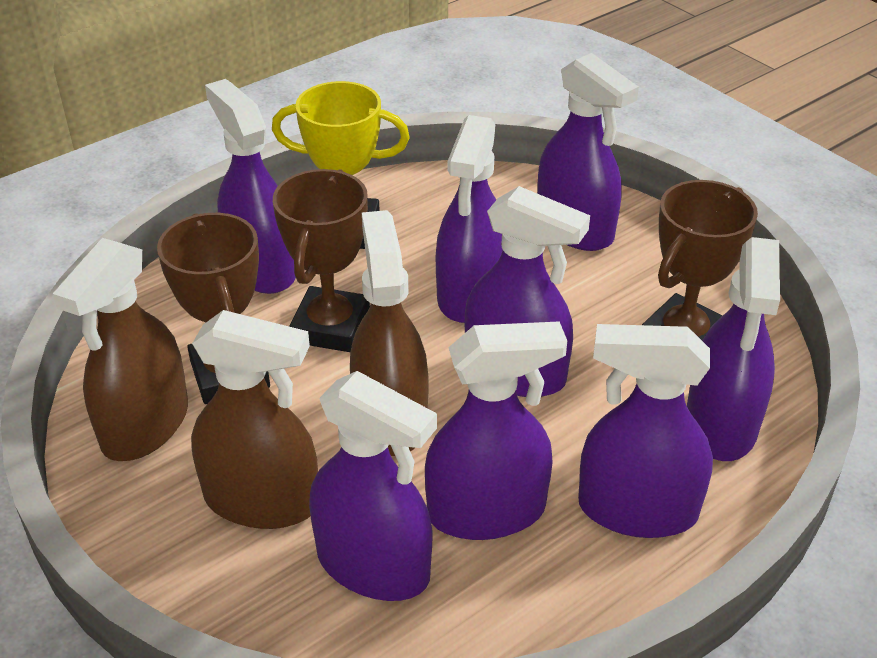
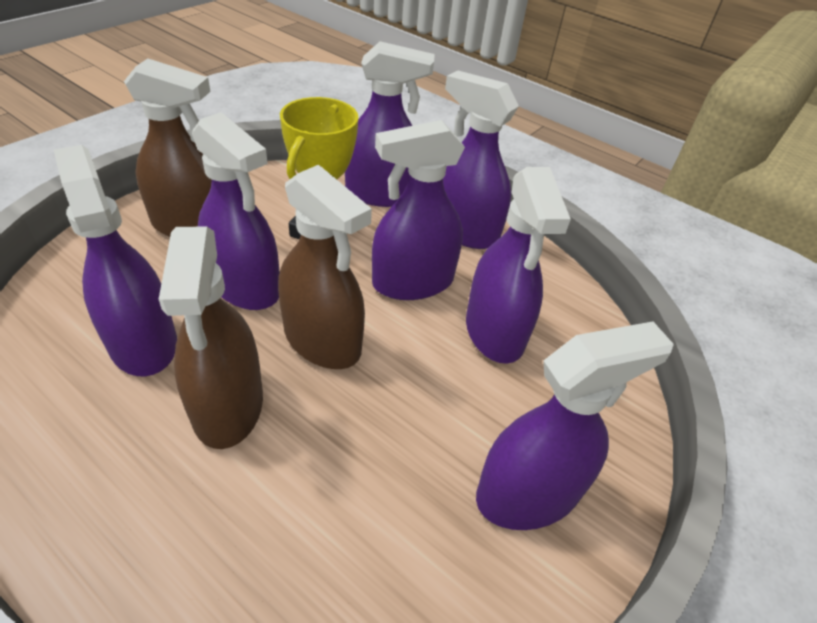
brown trophy: 3 -> 0
purple spray bottle: 8 -> 7

